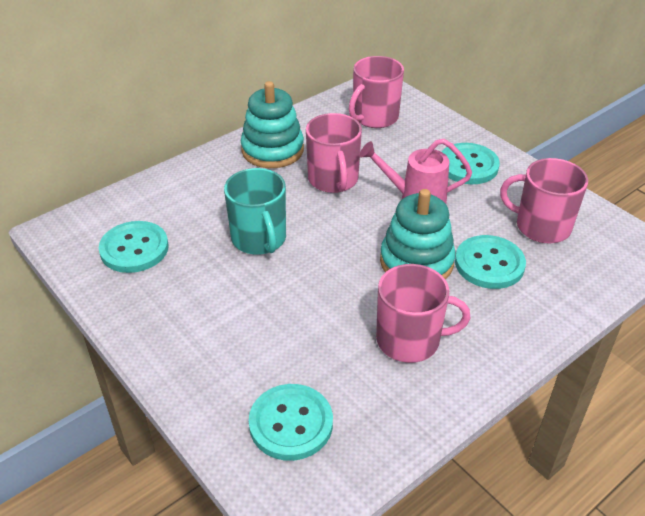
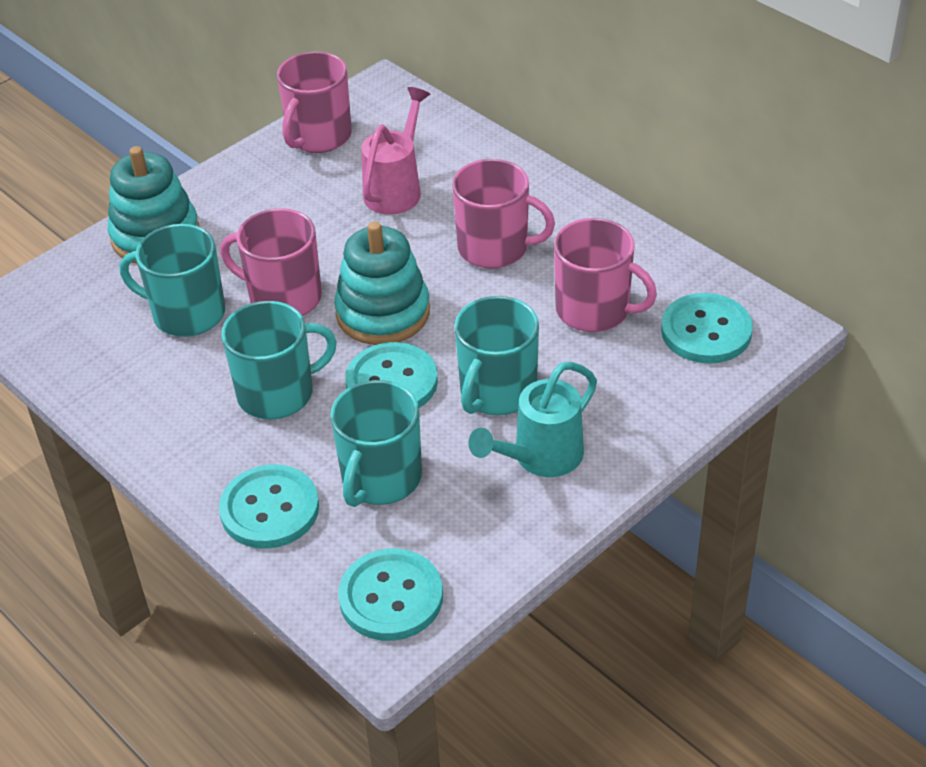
turquoise mug: 1 -> 4
turquoise watering can: 0 -> 1

